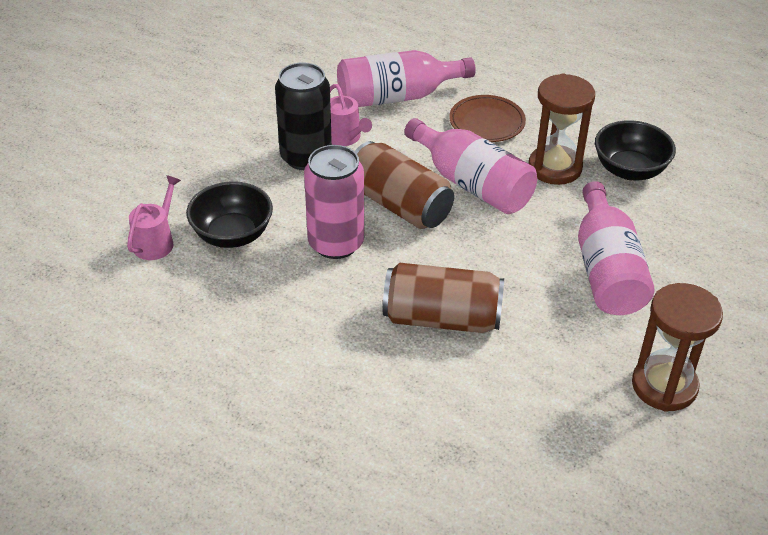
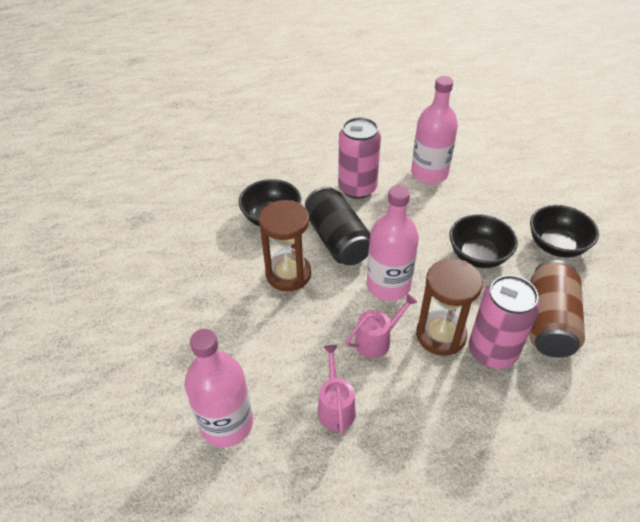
black bowl: 2 -> 3
brown can: 2 -> 1
brown plate: 1 -> 0
pink can: 1 -> 2

